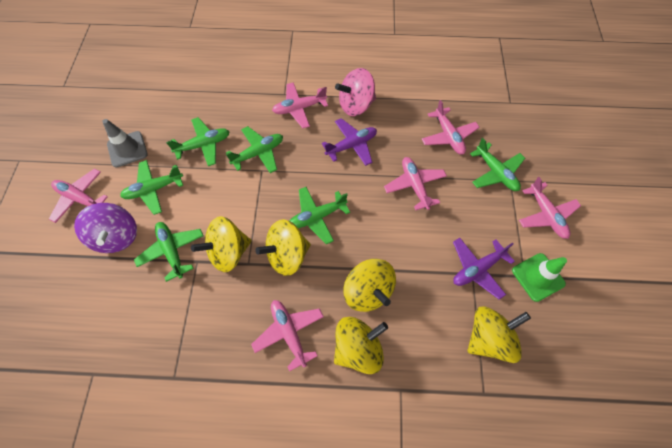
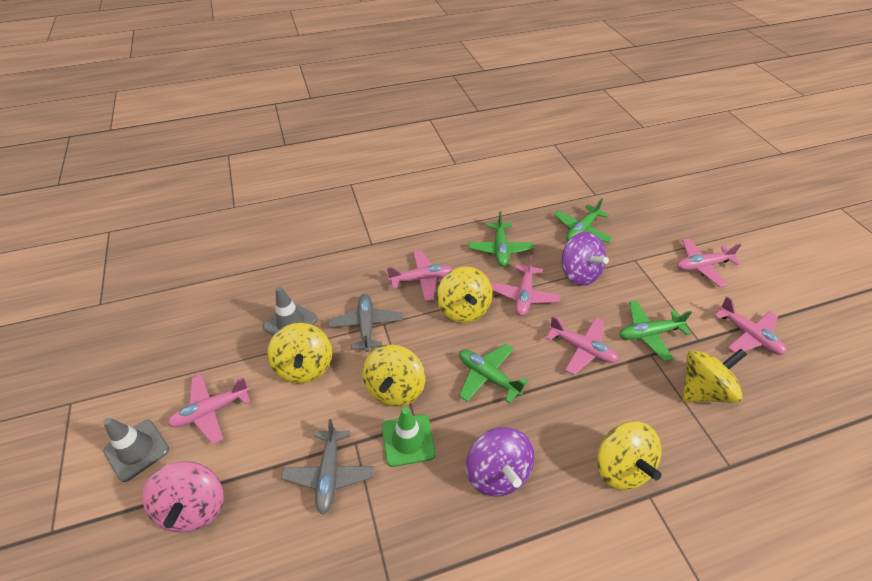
green plane: 6 -> 4
grey plane: 0 -> 2
grey traffic cone: 1 -> 2
purple plane: 2 -> 0
purple spinning top: 1 -> 2

